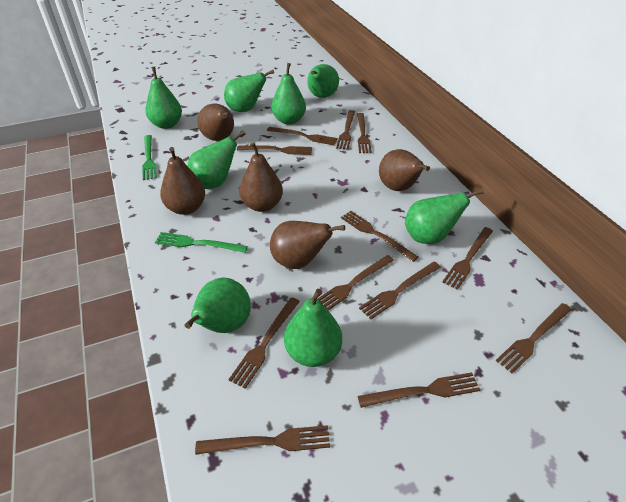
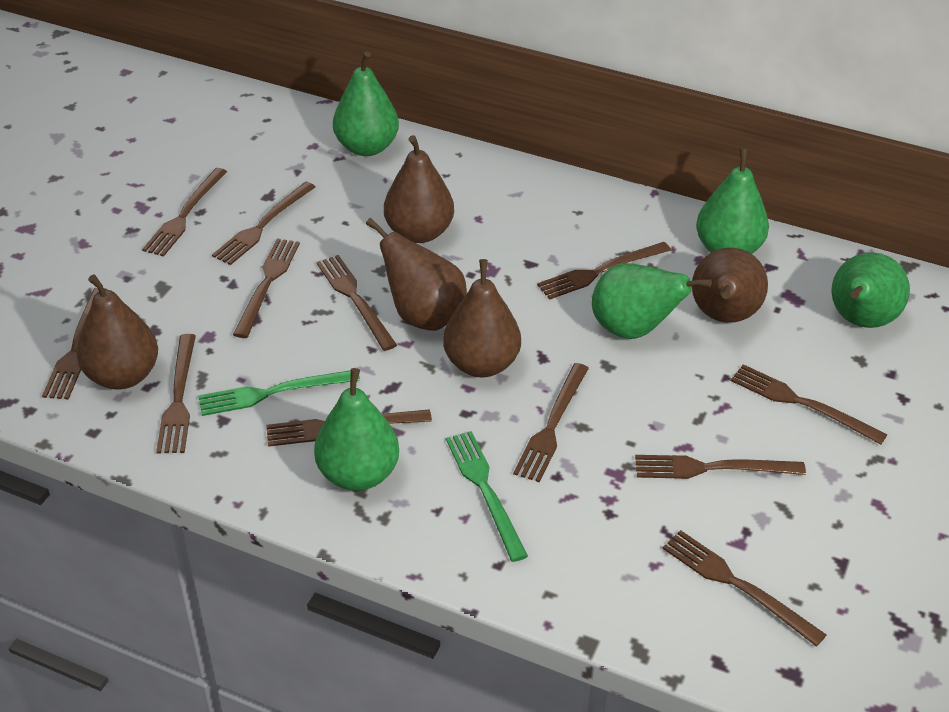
green pear: 8 -> 5

